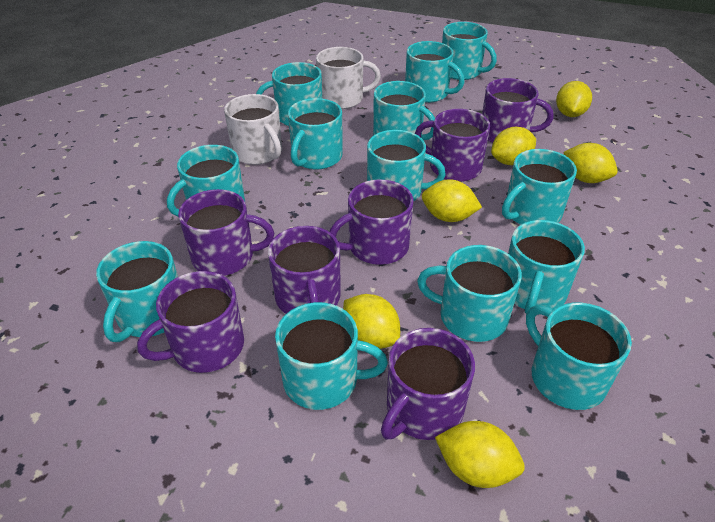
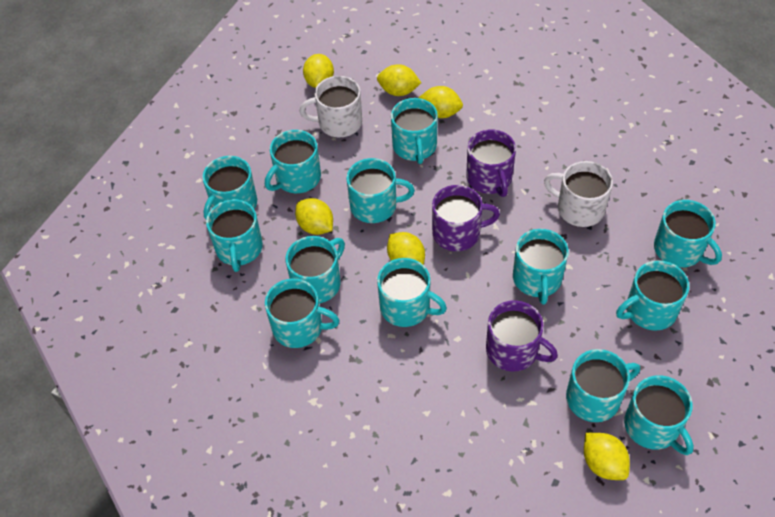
purple mug: 7 -> 3

